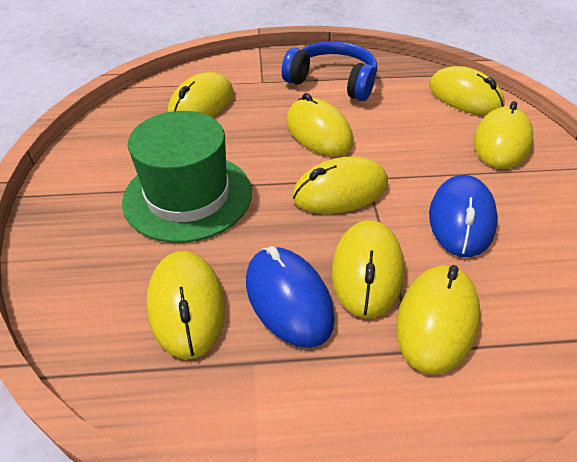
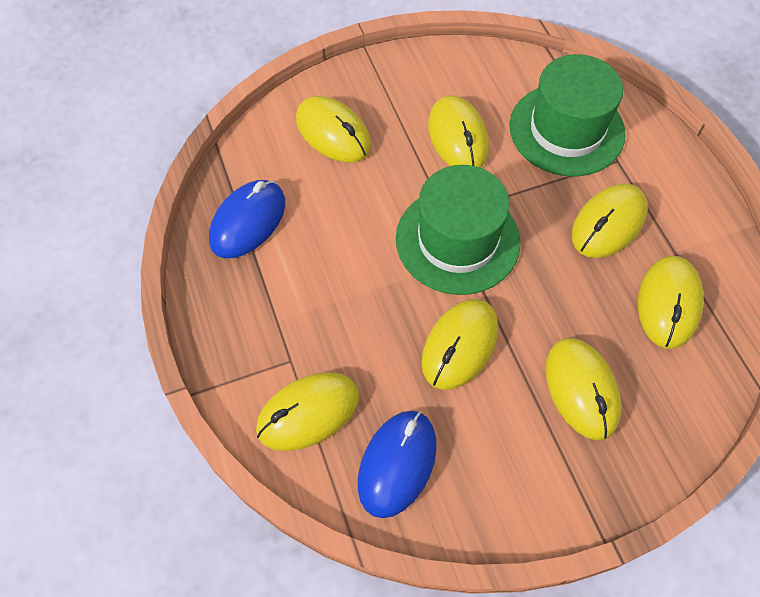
blue headphones: 1 -> 0
green hat: 1 -> 2
yellow mouse: 8 -> 7

